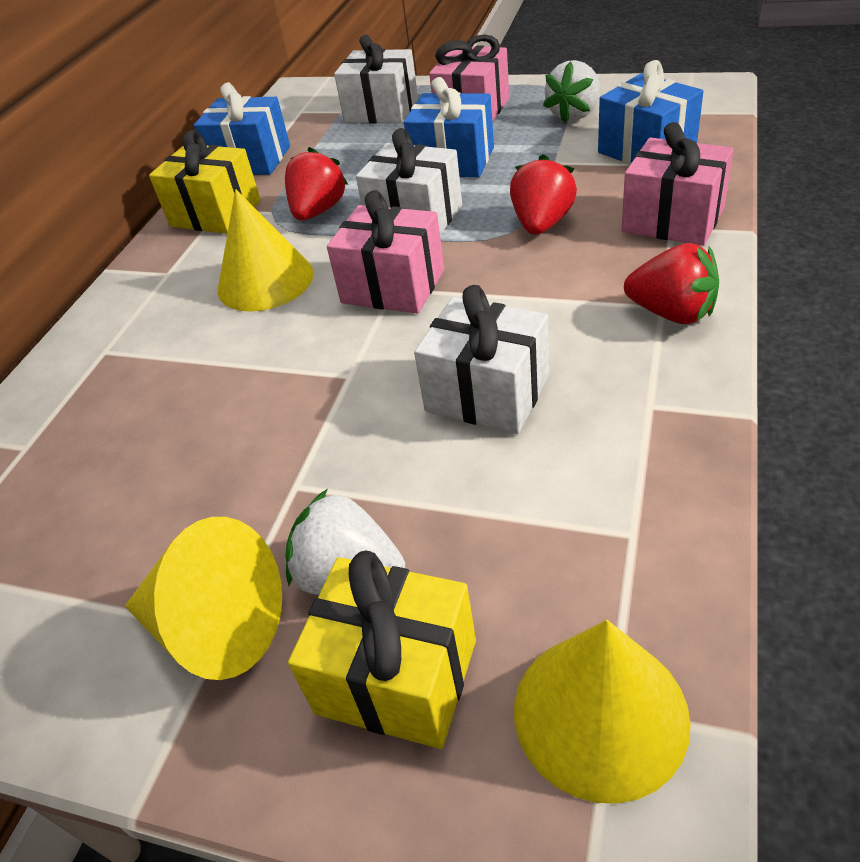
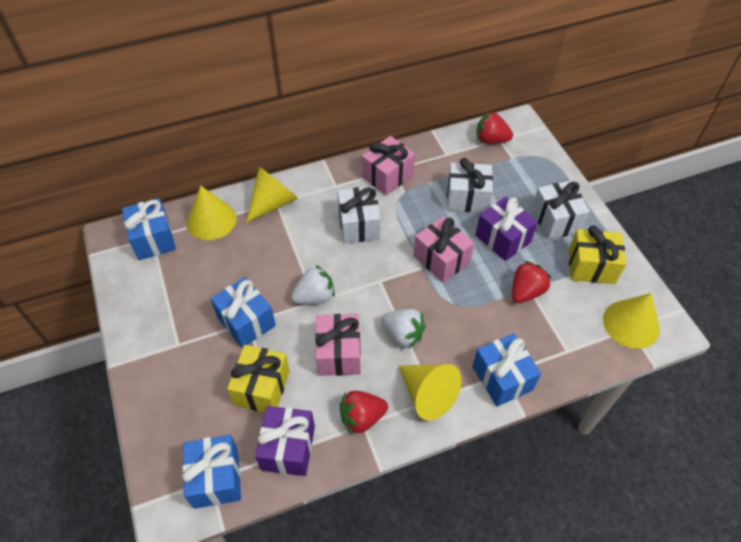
blue gift: 3 -> 4
purple gift: 0 -> 2
yellow cone: 3 -> 4

